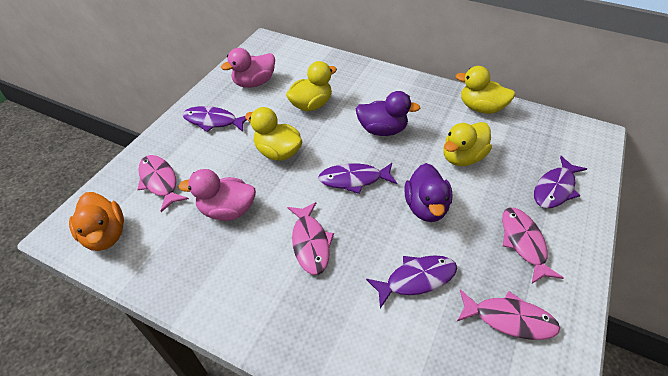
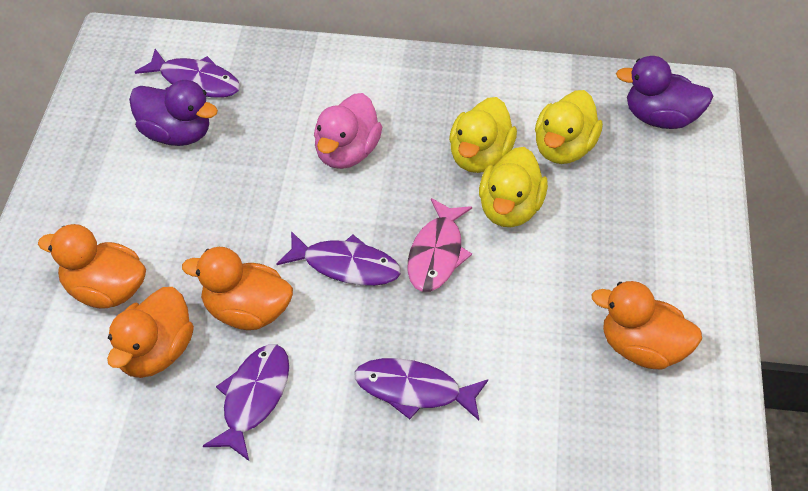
orange duck: 1 -> 4
pink duck: 2 -> 1
pink fish: 4 -> 1
yellow duck: 4 -> 3

